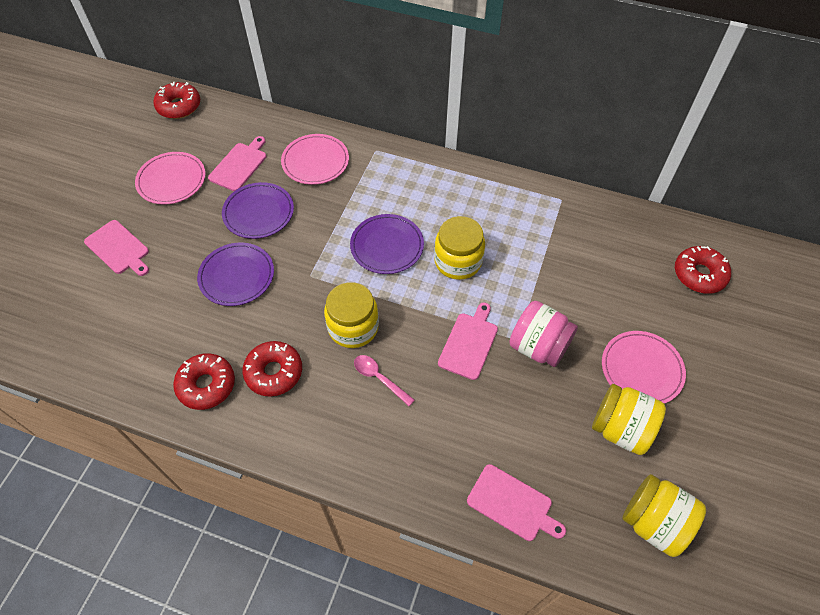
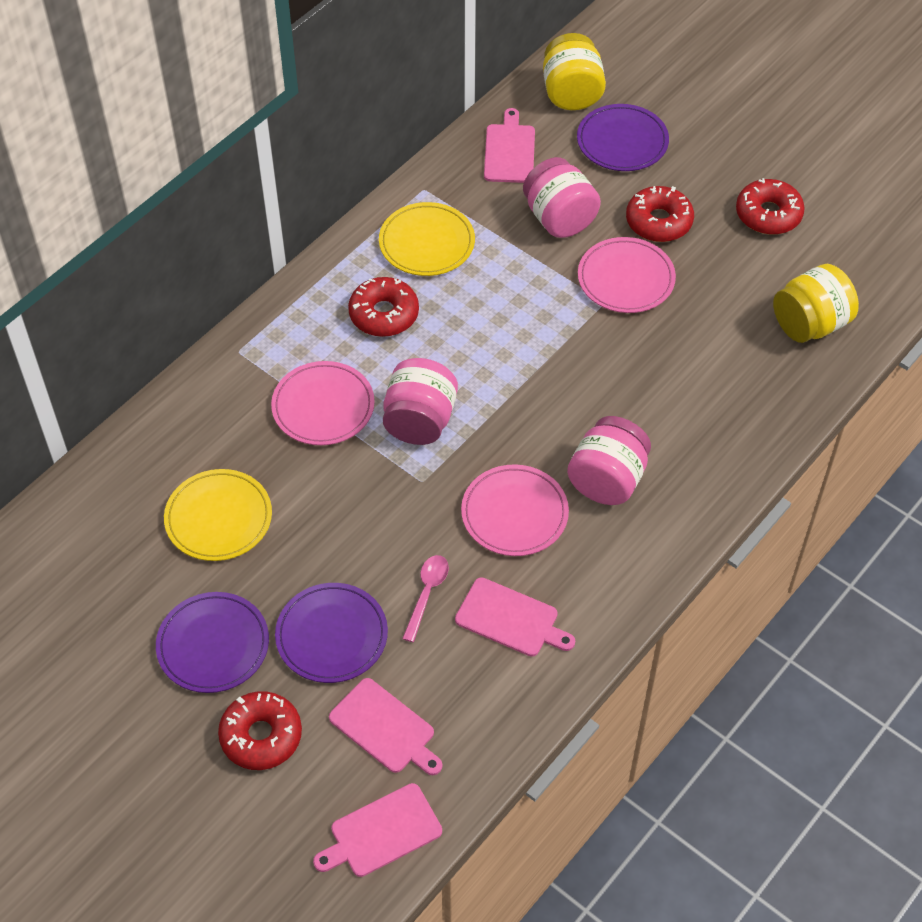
pink jar: 1 -> 3
yellow jar: 4 -> 2
yellow plate: 0 -> 2

